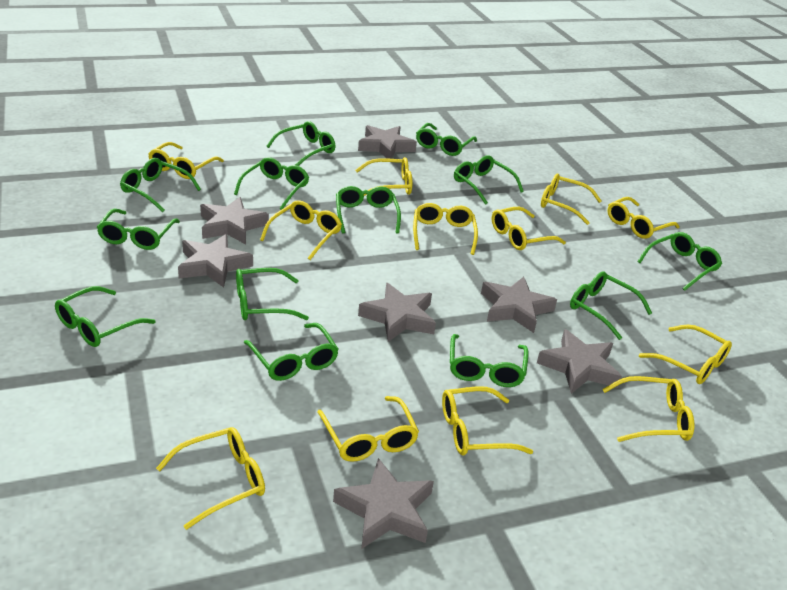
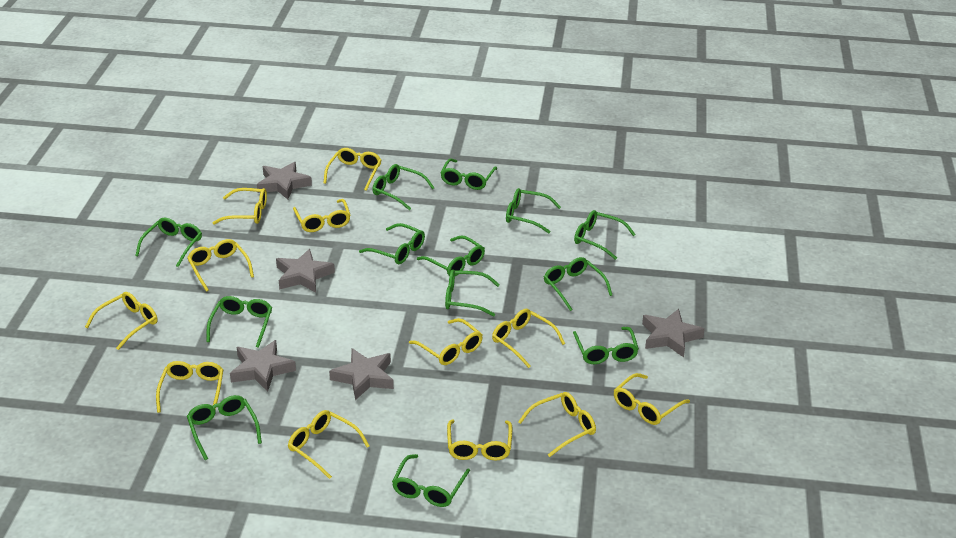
grey star: 7 -> 5

